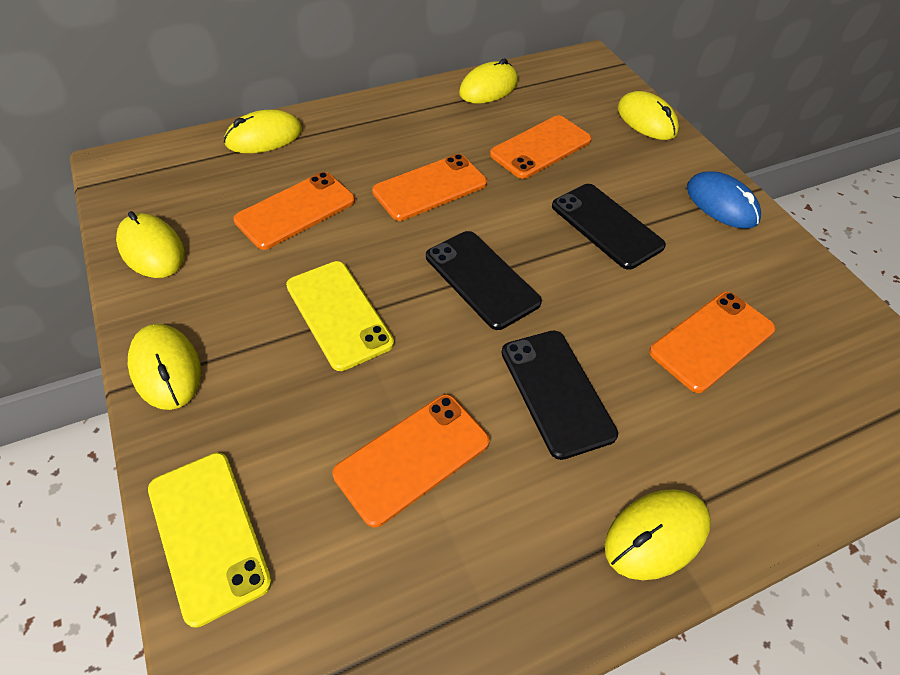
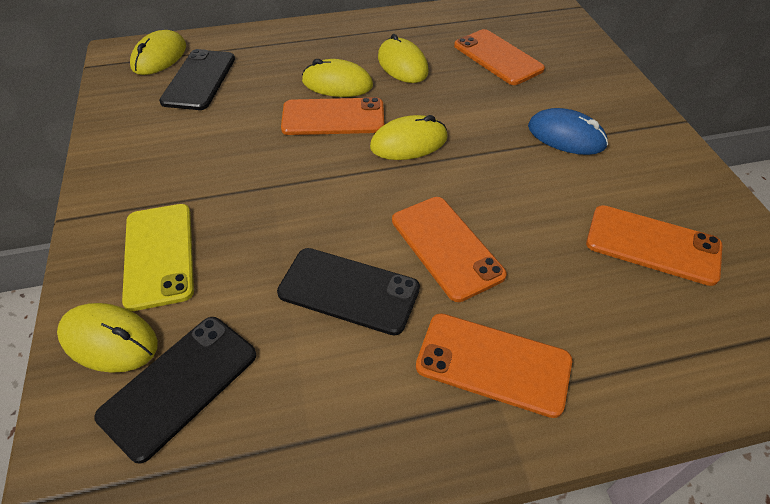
yellow mouse: 6 -> 5
yellow phone: 2 -> 1

